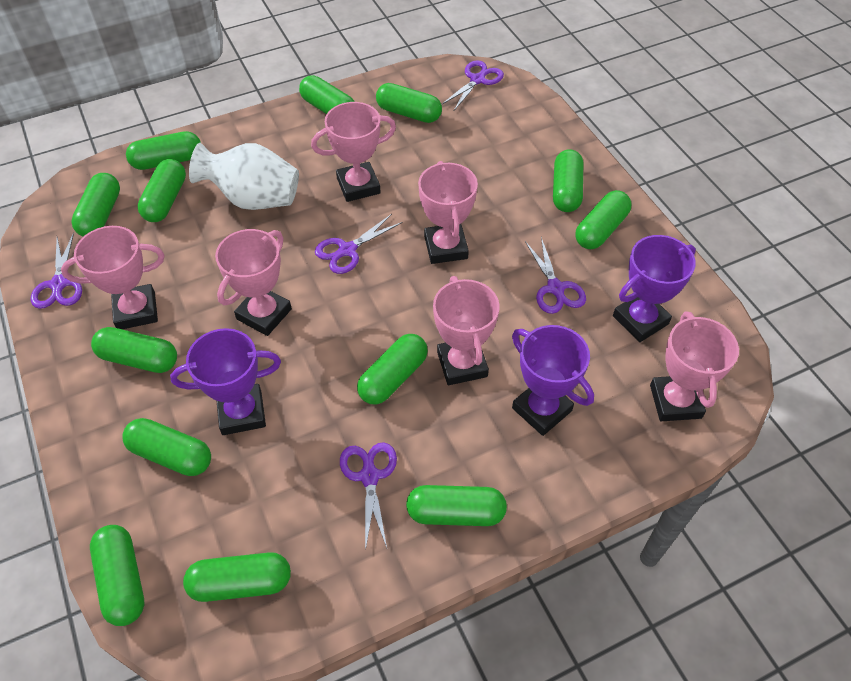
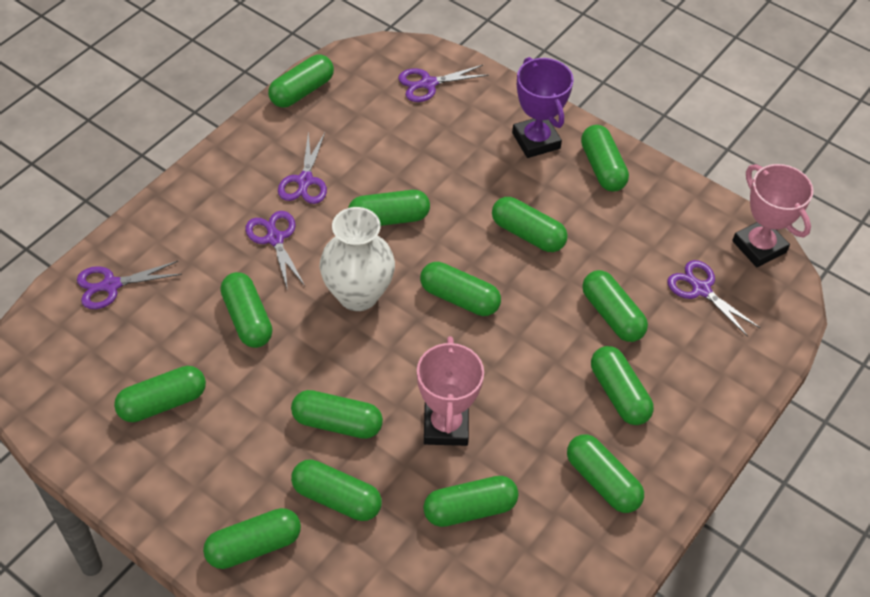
green capsule: 13 -> 14
pink trophy: 6 -> 2
purple trophy: 3 -> 1

